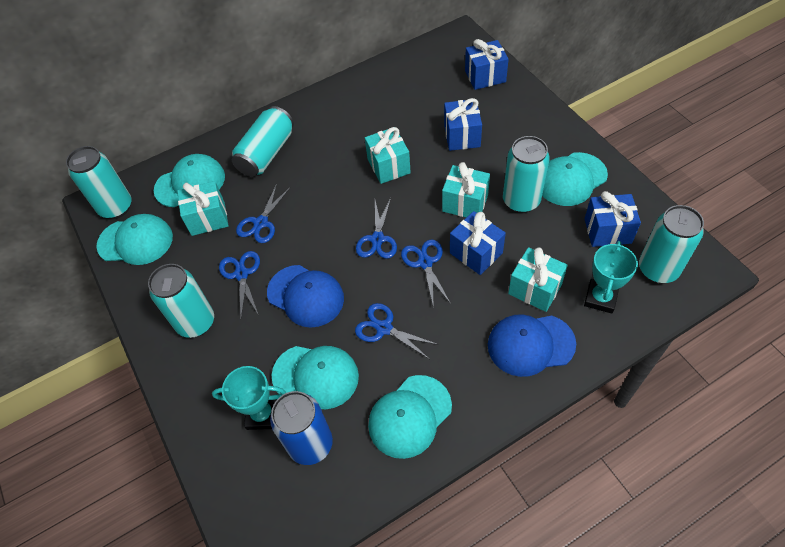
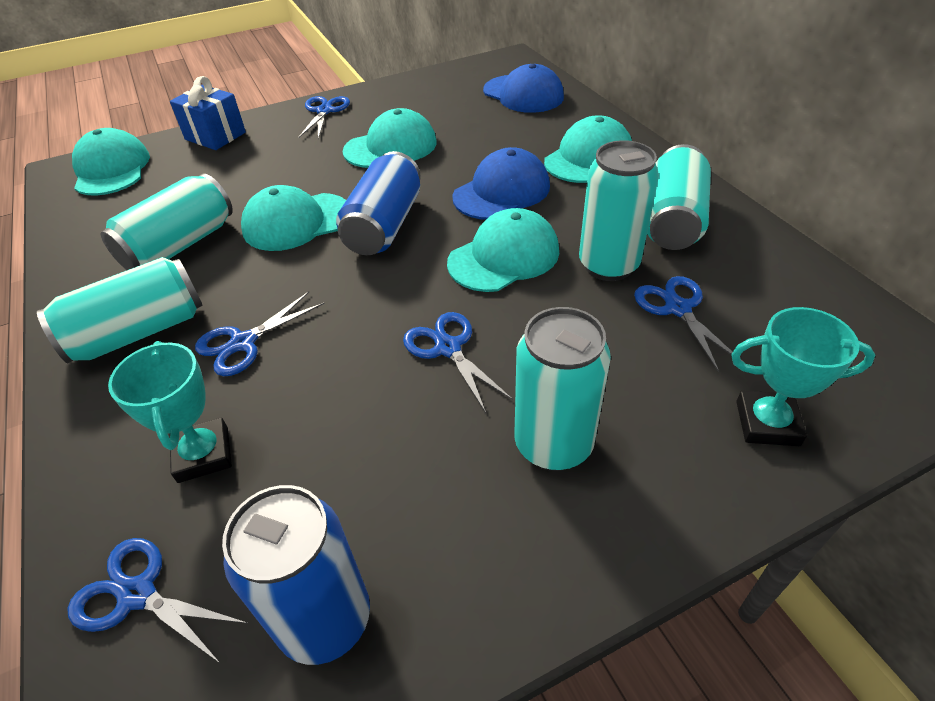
blue can: 1 -> 2
blue gift: 4 -> 1
turquoise gift: 4 -> 0

